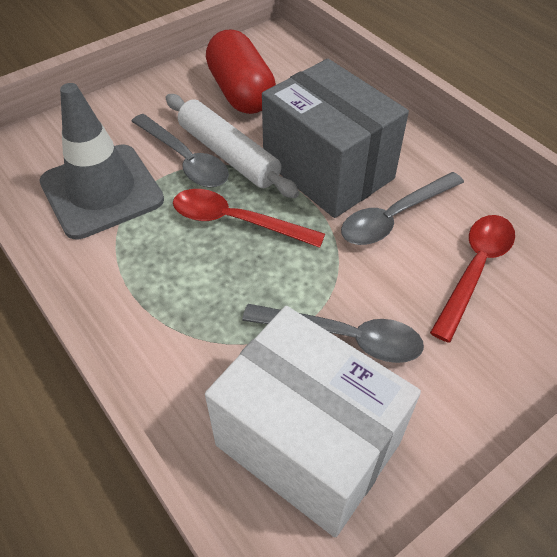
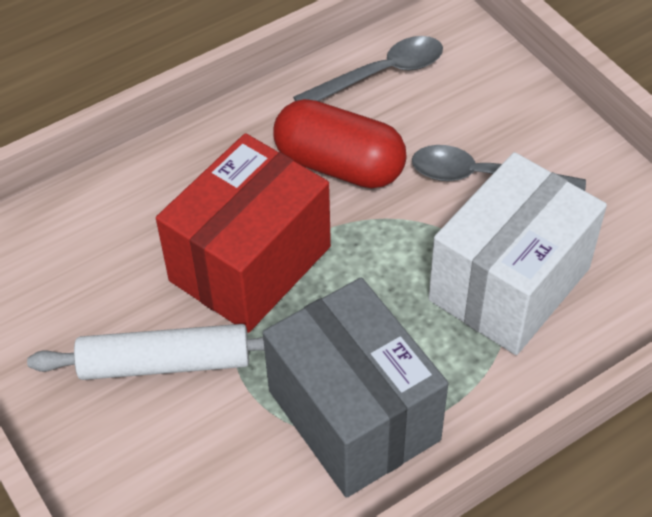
grey spoon: 3 -> 2
grey traffic cone: 1 -> 0
red box: 0 -> 1
red spoon: 2 -> 0

